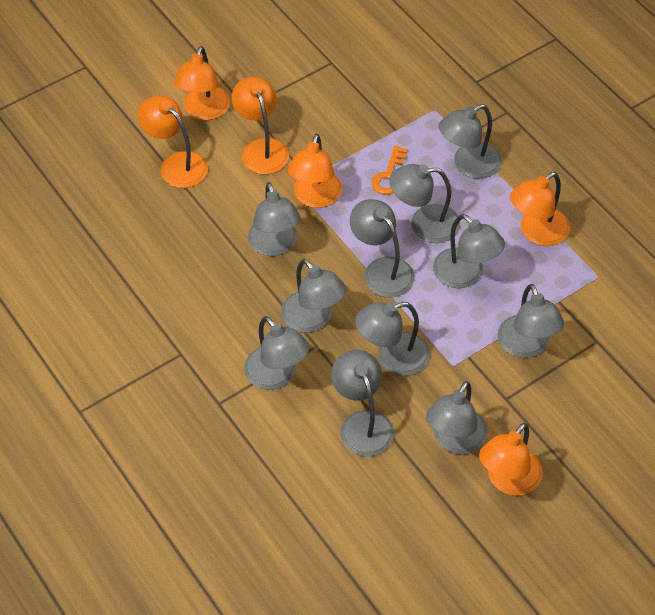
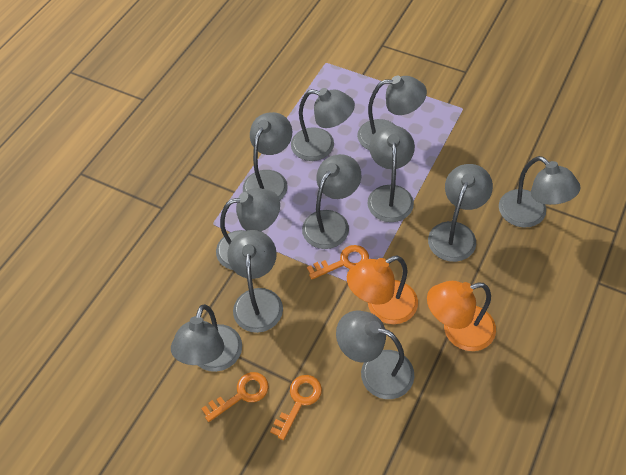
orange key: 1 -> 3
orange lamp: 6 -> 2

